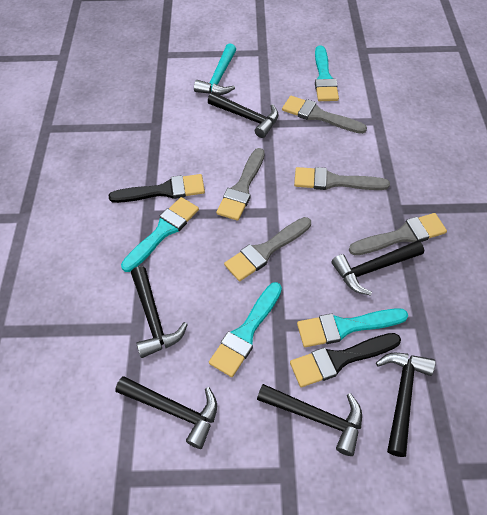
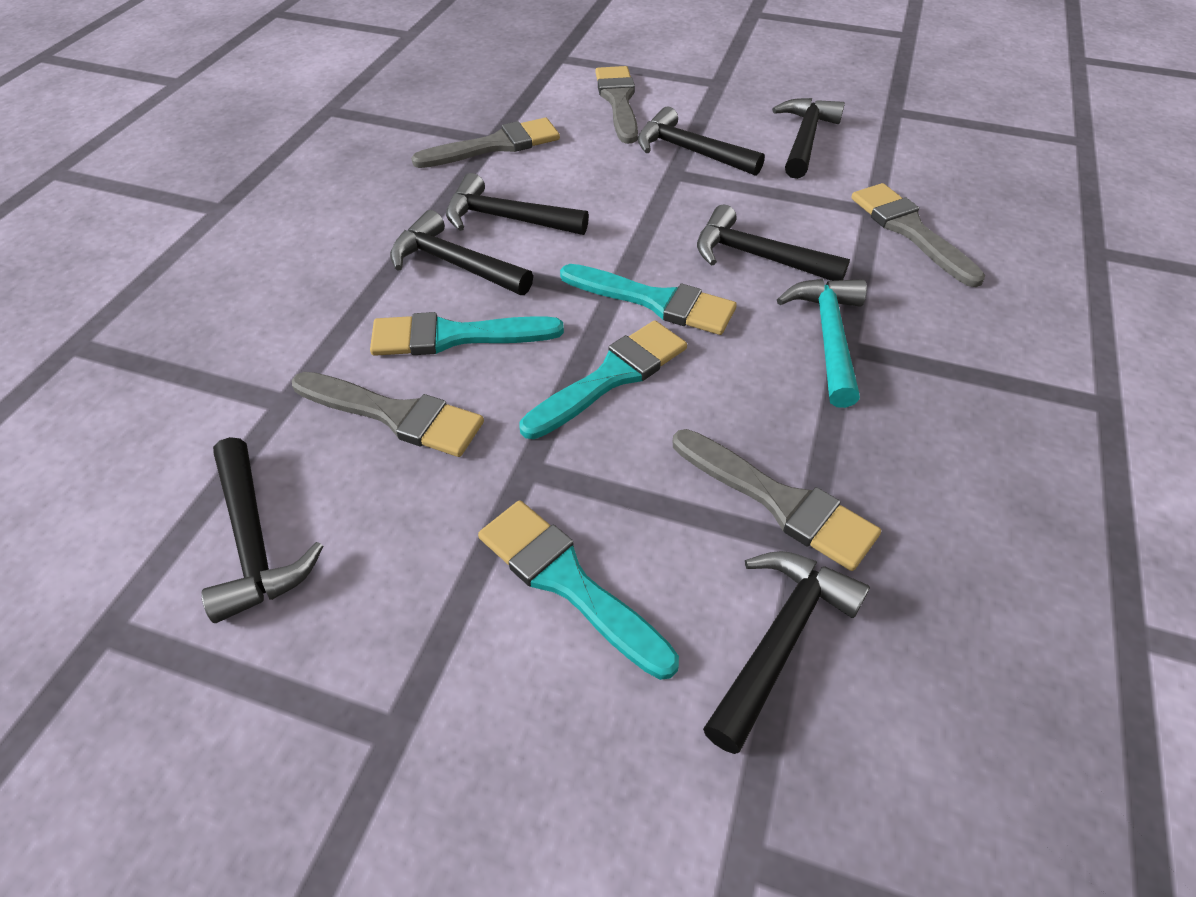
black brush: 2 -> 0
black hammer: 6 -> 7

